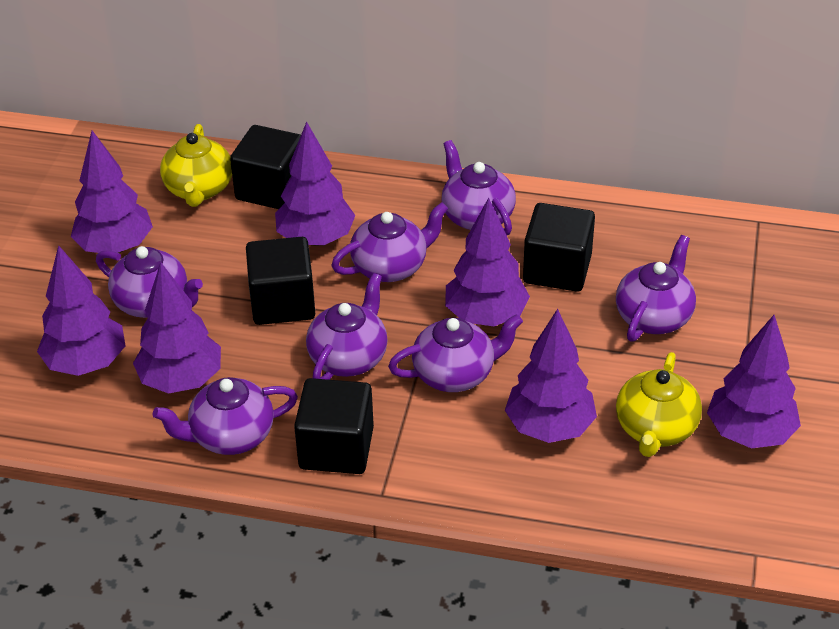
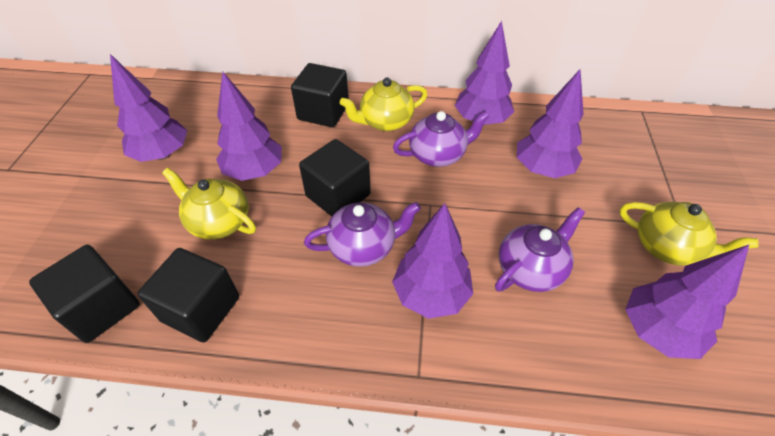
purple teapot: 7 -> 3
purple tree: 7 -> 6
yellow teapot: 2 -> 3

